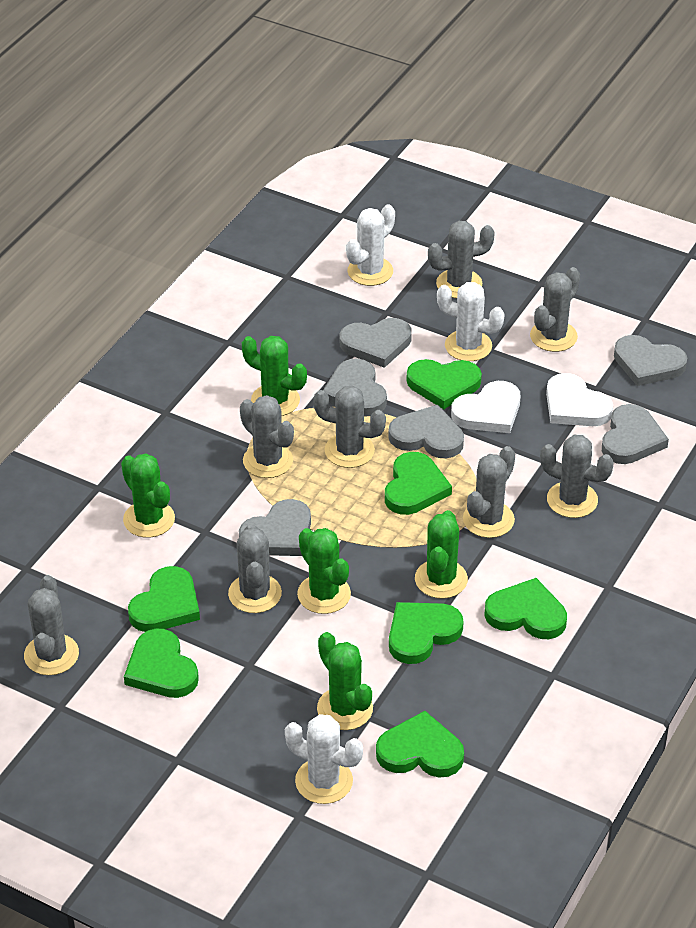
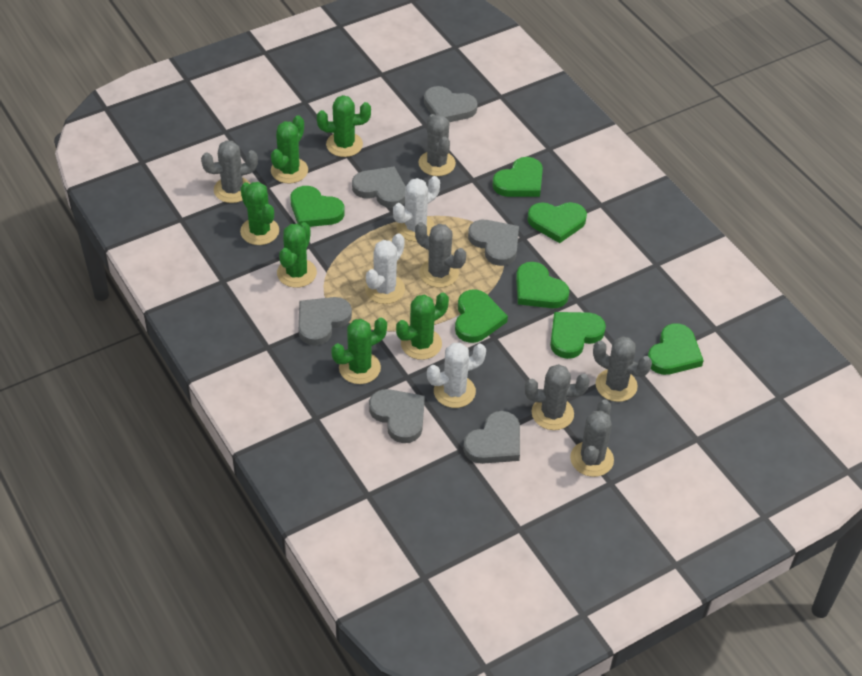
green cactus: 5 -> 6
grey cactus: 8 -> 6
white heart: 2 -> 0

